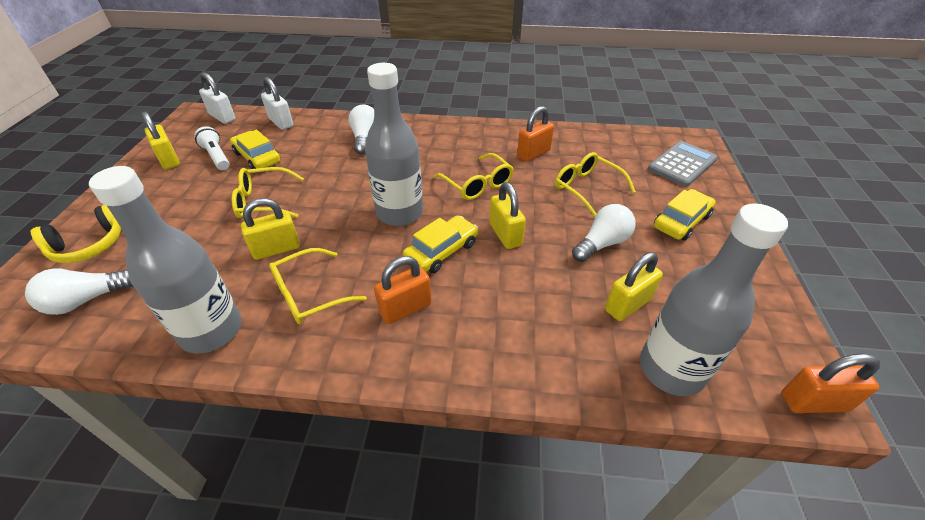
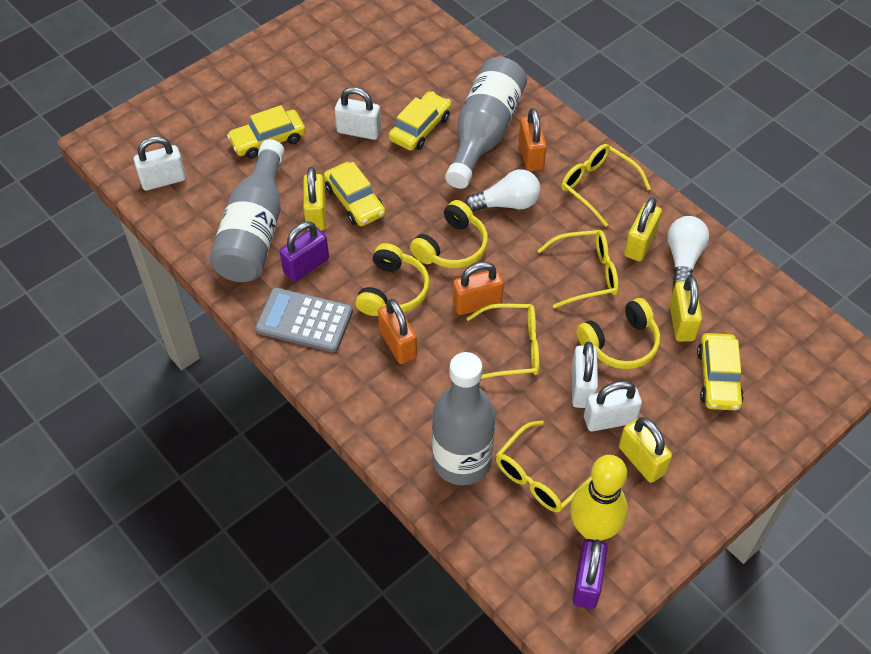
purple padlock: 0 -> 2
white flashlight: 1 -> 0
white light bulb: 3 -> 2
white padlock: 2 -> 4
yellow bowling pin: 0 -> 1
yellow car: 3 -> 4
yellow headphones: 1 -> 3

